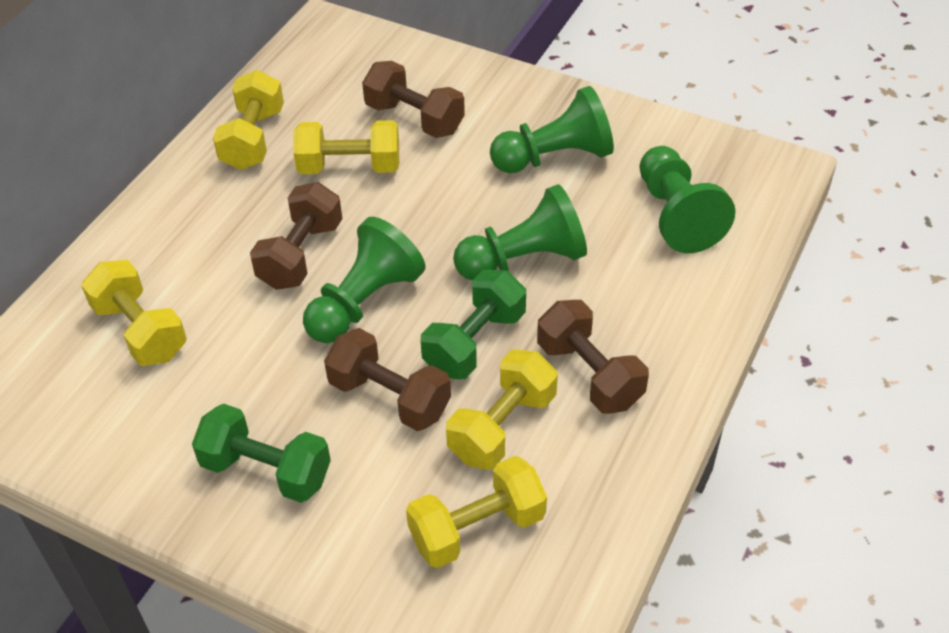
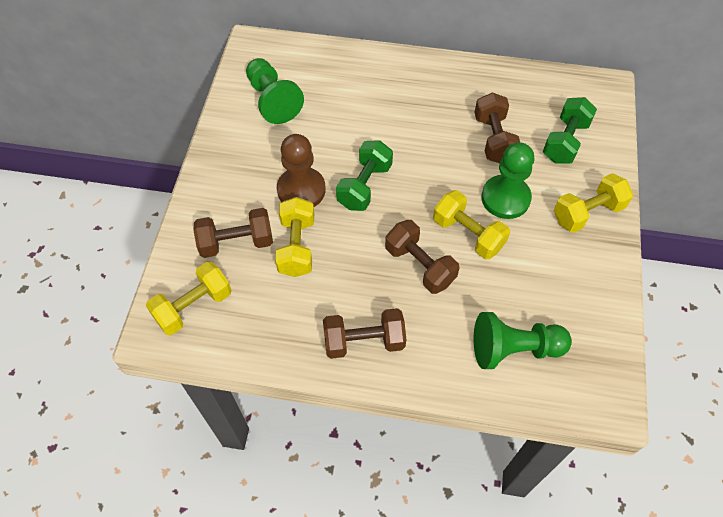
brown pawn: 0 -> 1
green pawn: 4 -> 3
yellow dumbbell: 5 -> 4

